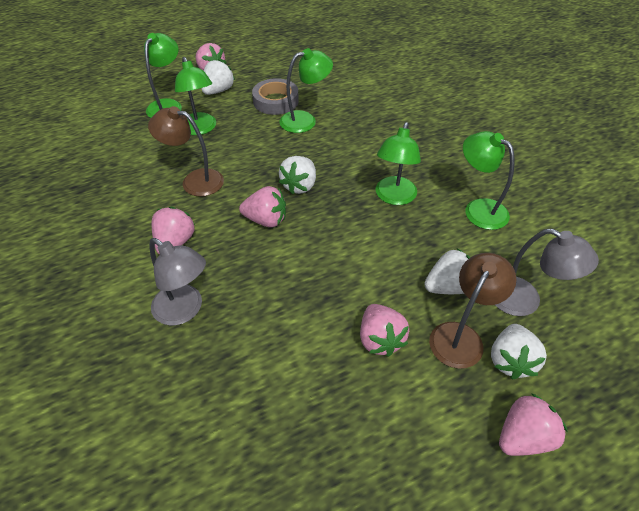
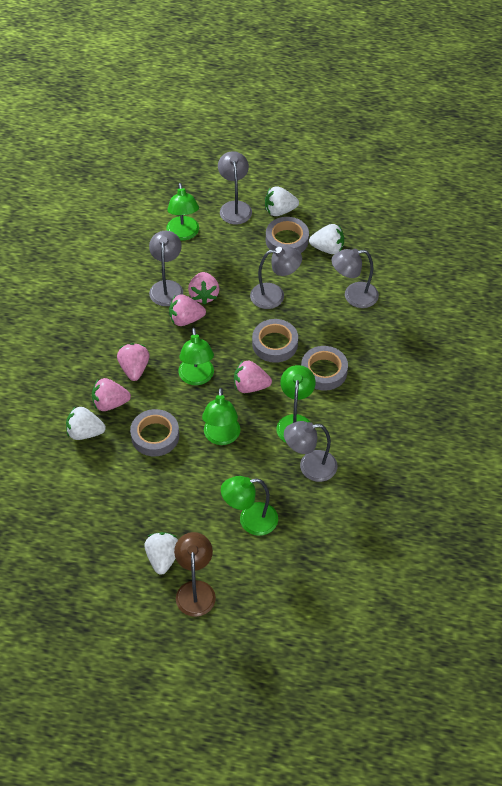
brown lamp: 2 -> 1
grey lamp: 2 -> 5
grey tape: 1 -> 4

